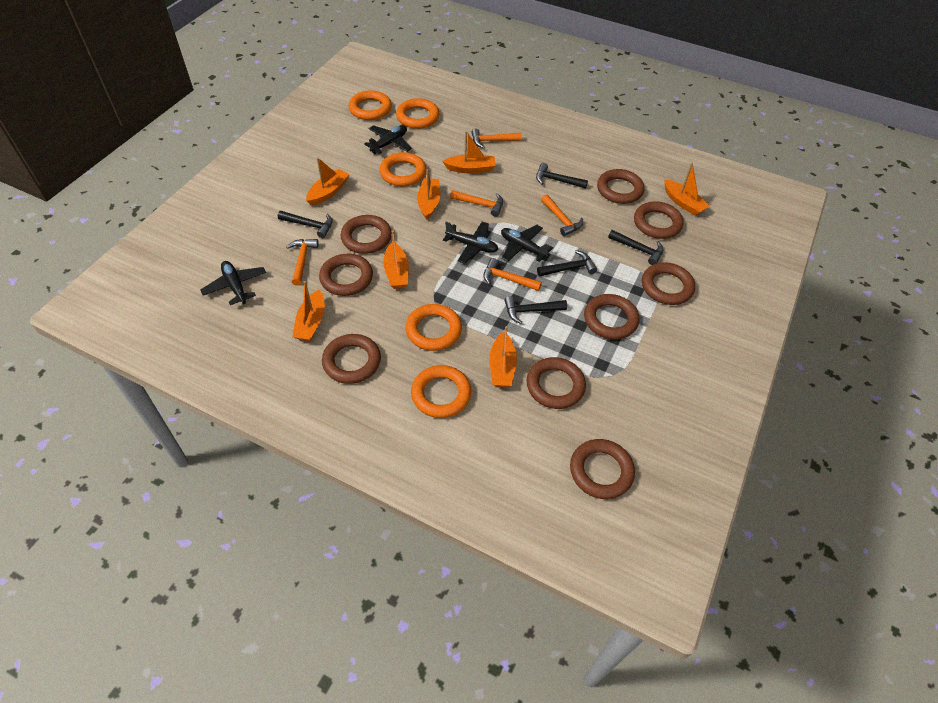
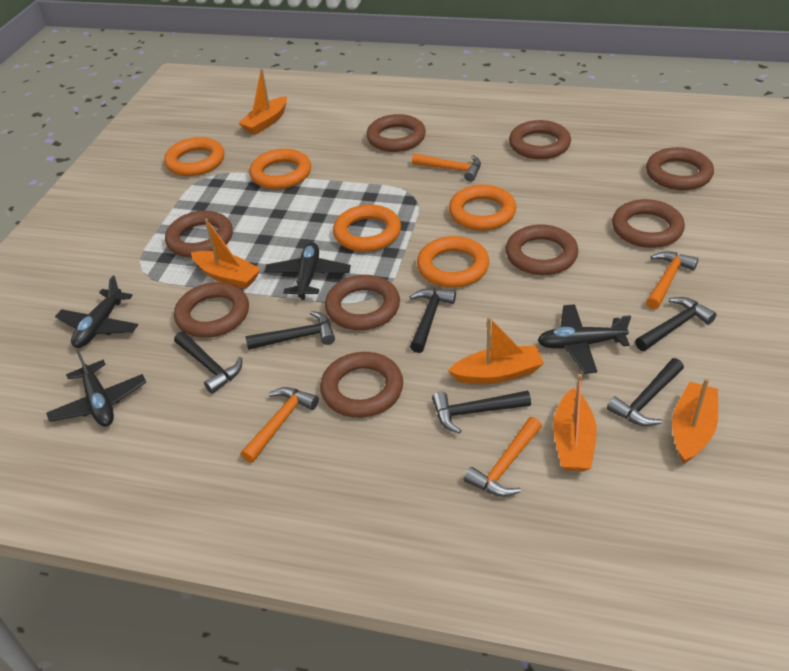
black hammer: 5 -> 6
orange boat: 7 -> 5
orange hammer: 5 -> 4

